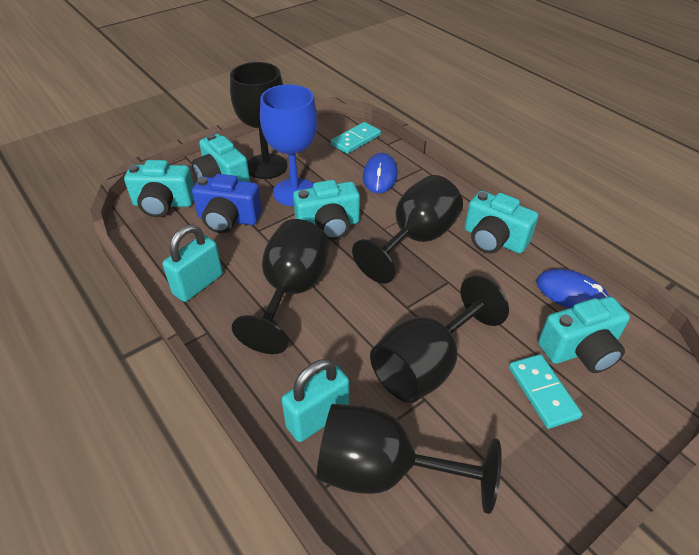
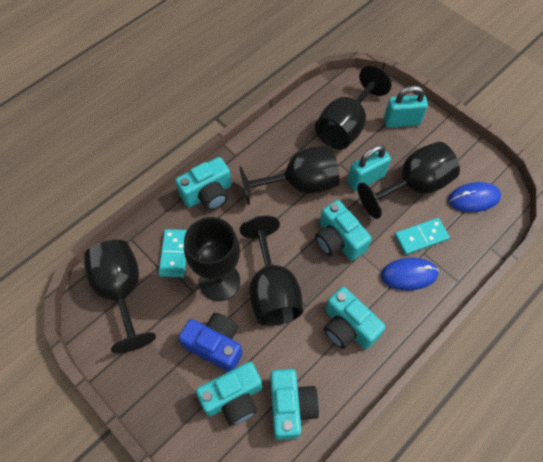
black goblet: 5 -> 6
blue goblet: 1 -> 0

